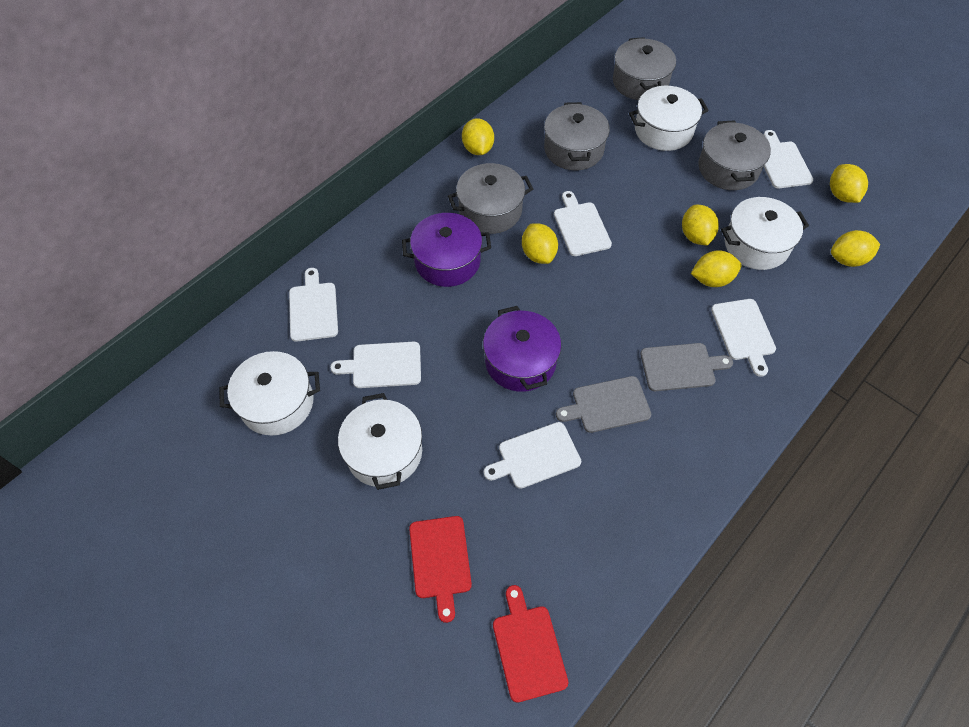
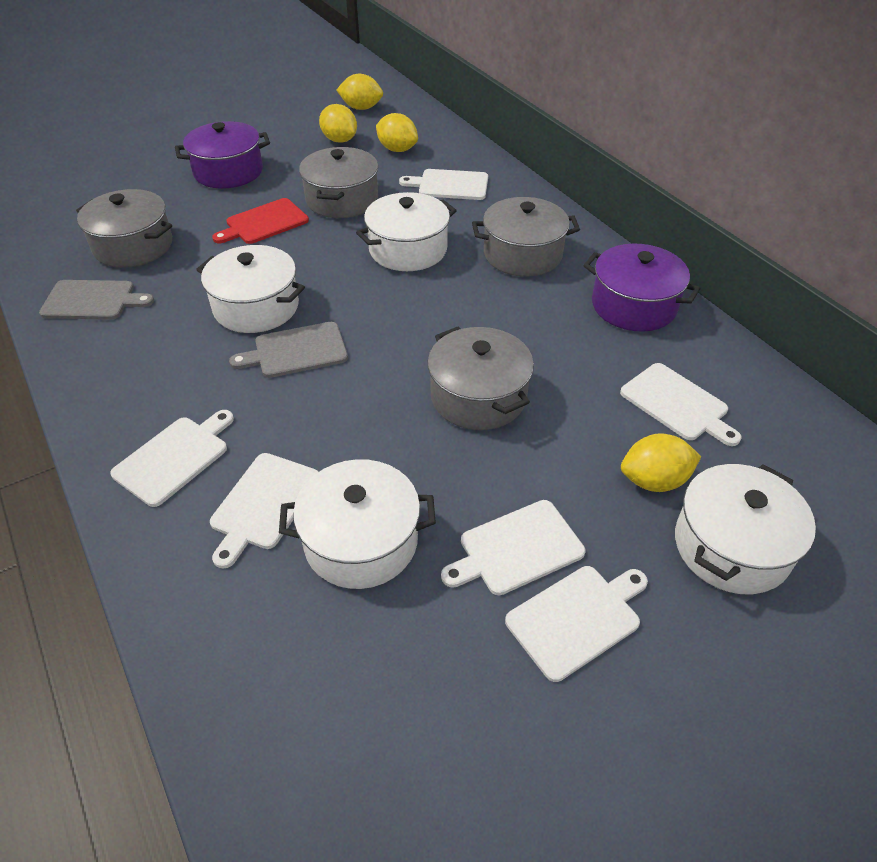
red cutting board: 2 -> 1
yellow lemon: 6 -> 4

